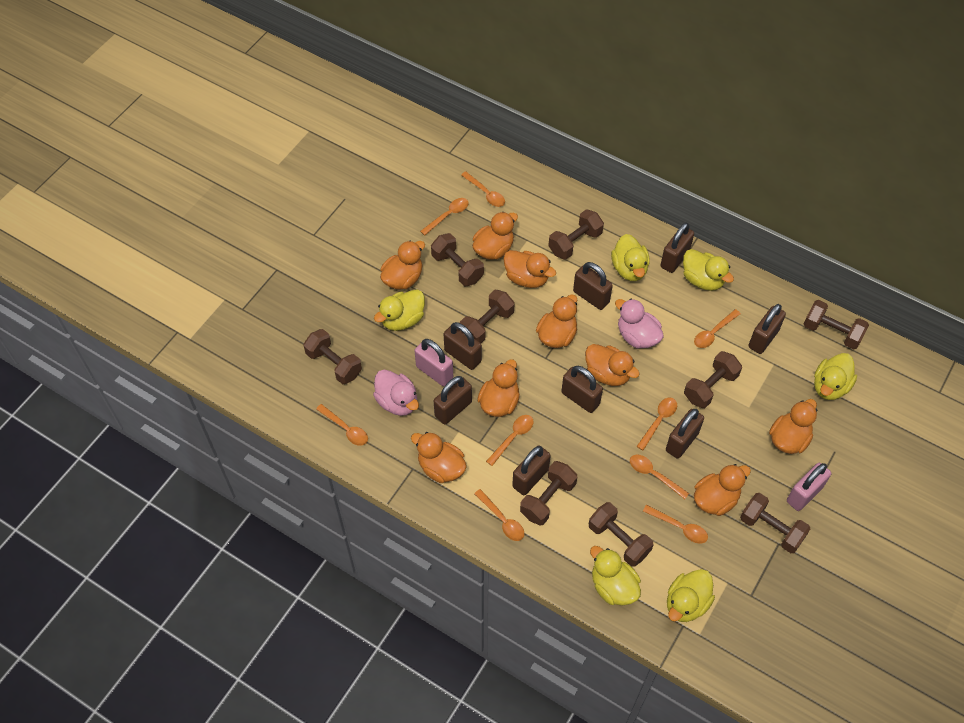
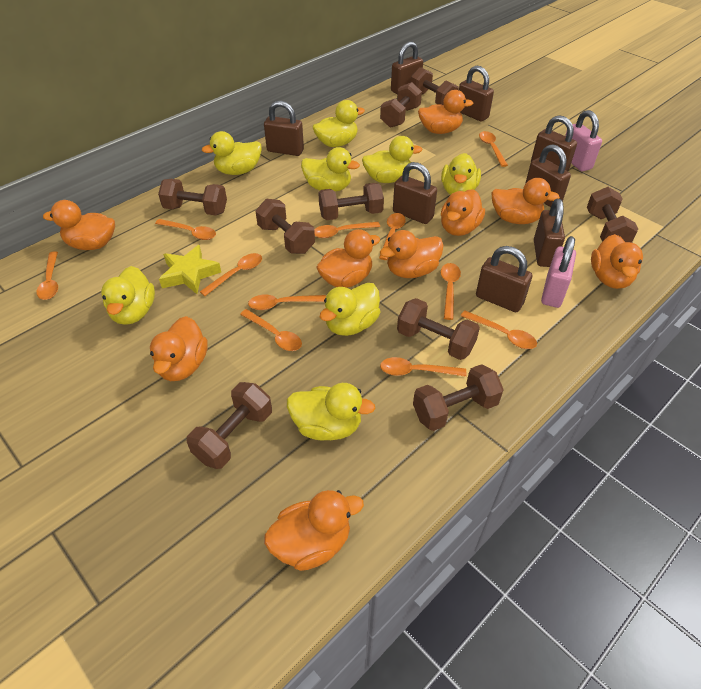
orange spoon: 9 -> 11
pink duck: 2 -> 0
yellow duck: 6 -> 8
yellow star: 0 -> 1

